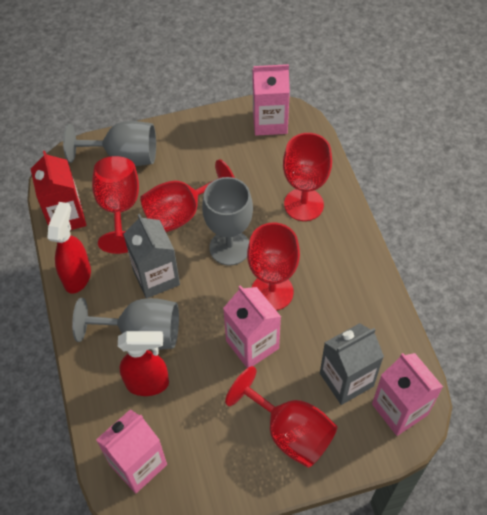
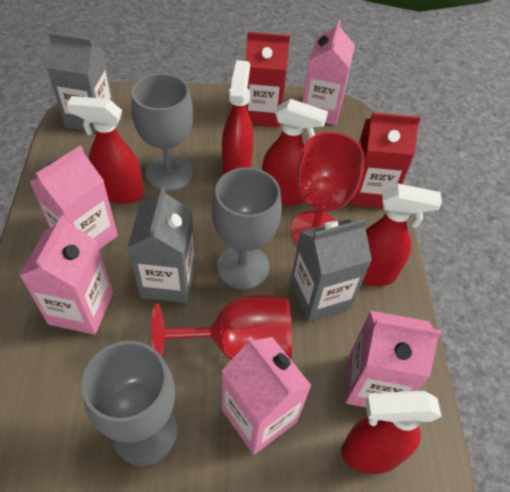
grey carton: 2 -> 3
pink carton: 4 -> 5
red carton: 1 -> 2
red goblet: 5 -> 2
red spray bottle: 2 -> 5

